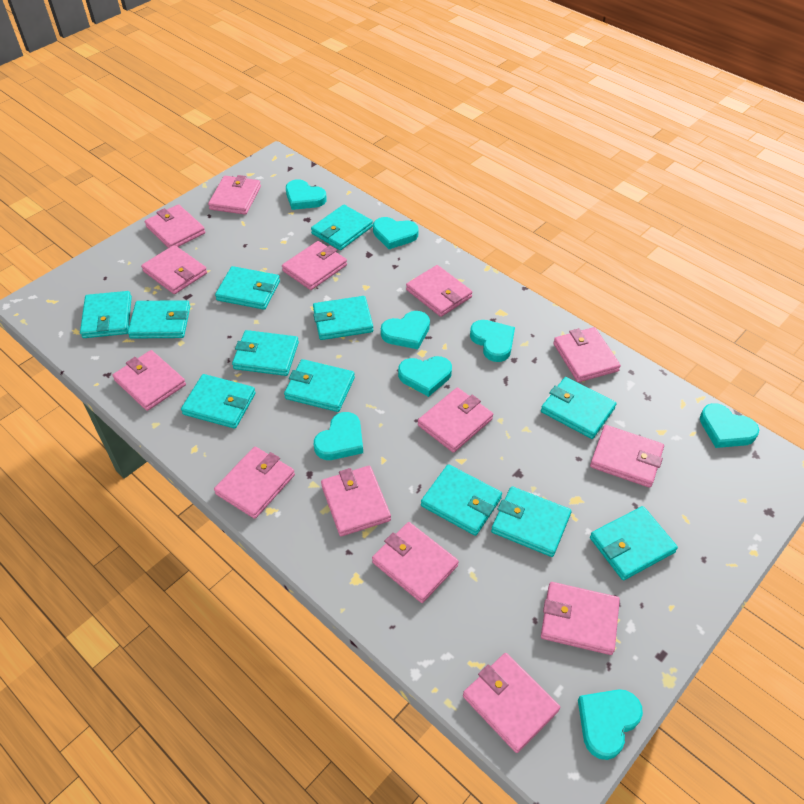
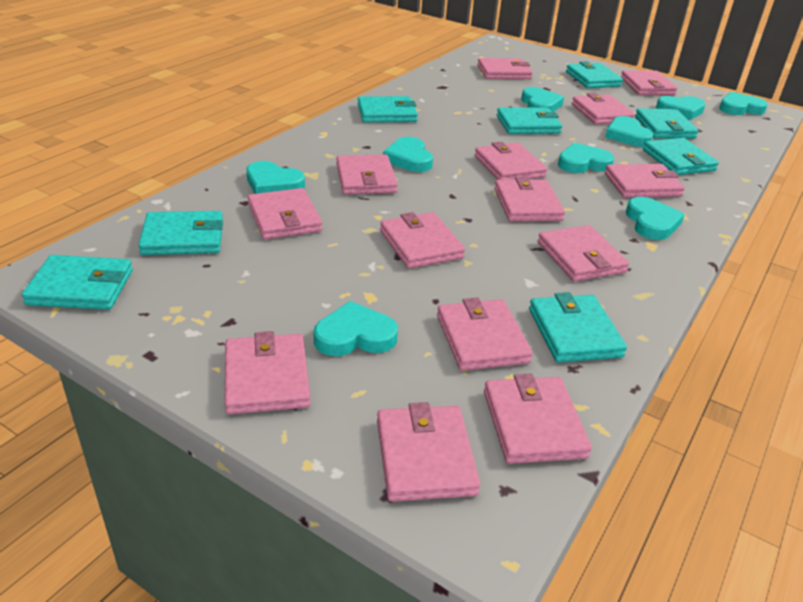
turquoise heart: 8 -> 9
turquoise wallet: 12 -> 8

